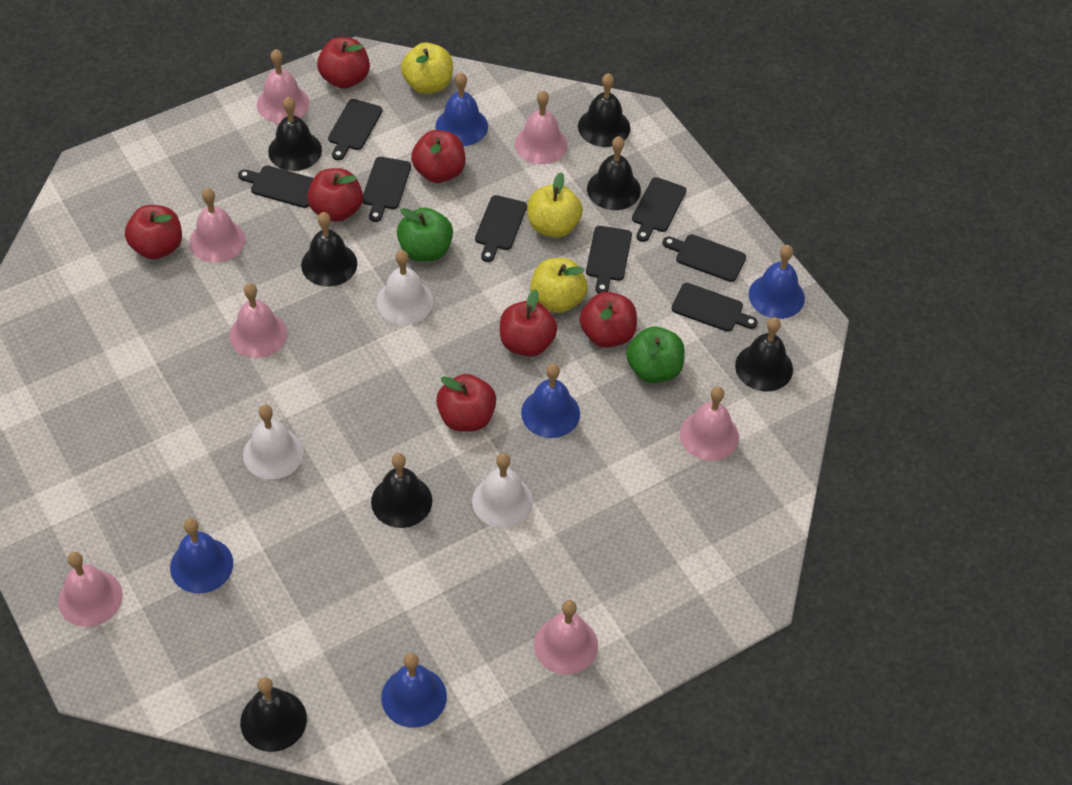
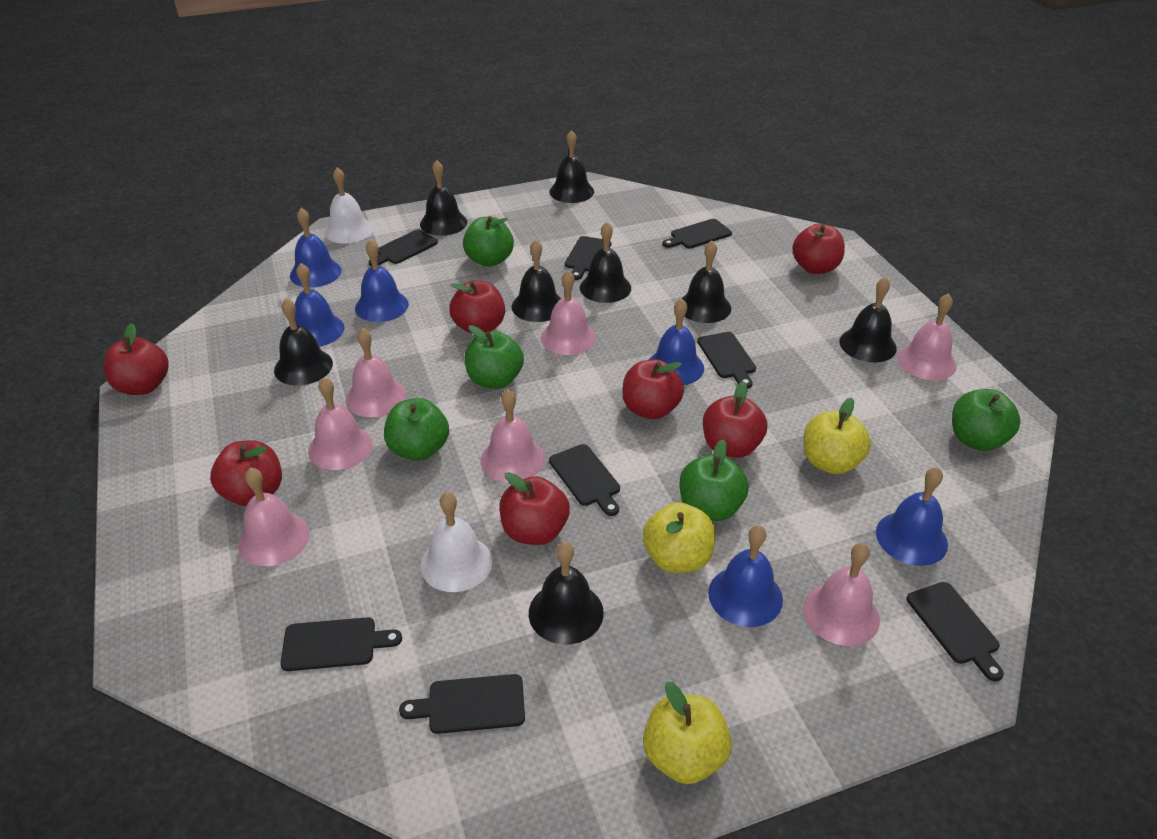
black bell: 7 -> 8
blue bell: 5 -> 6
green apple: 2 -> 5
white bell: 3 -> 2

